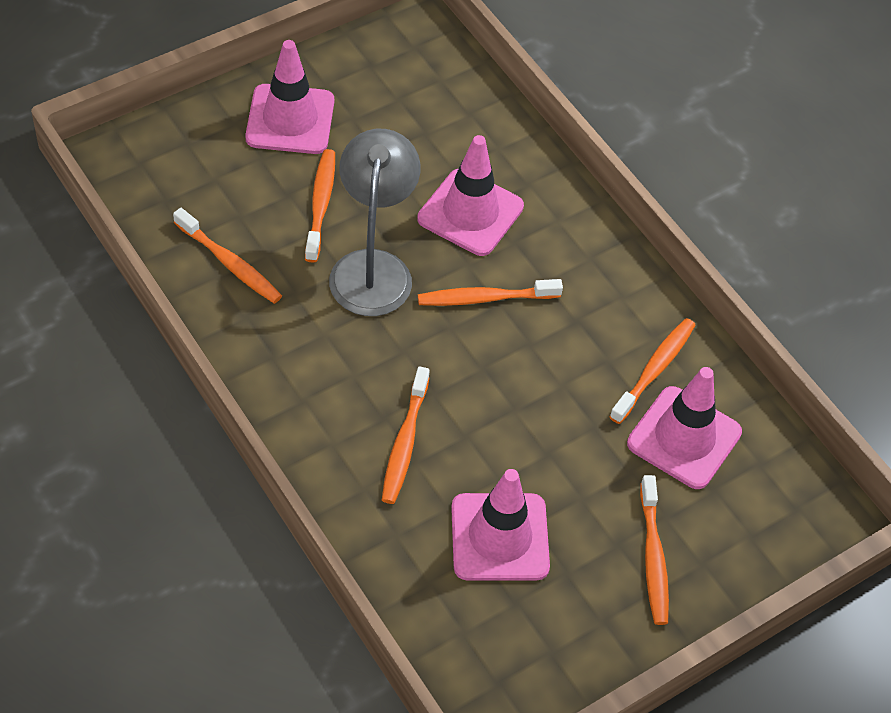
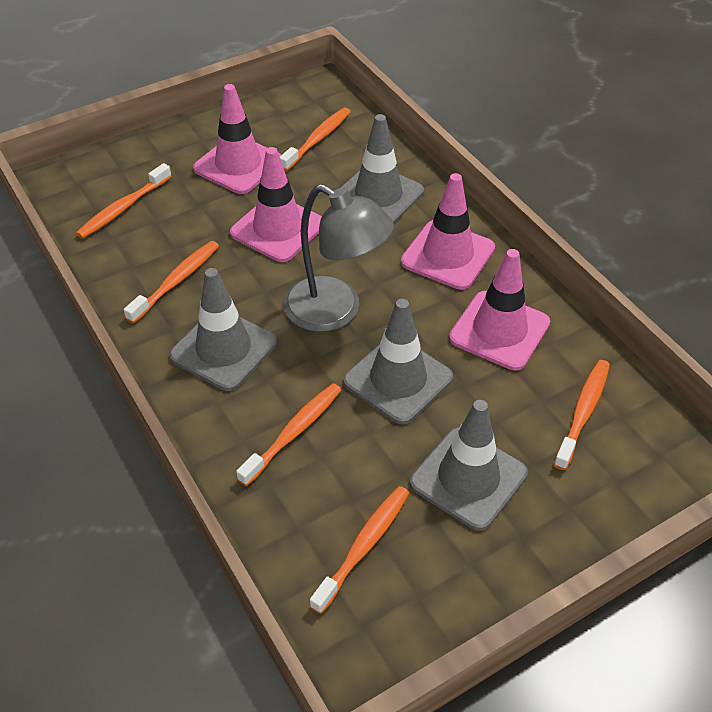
grey traffic cone: 0 -> 4

